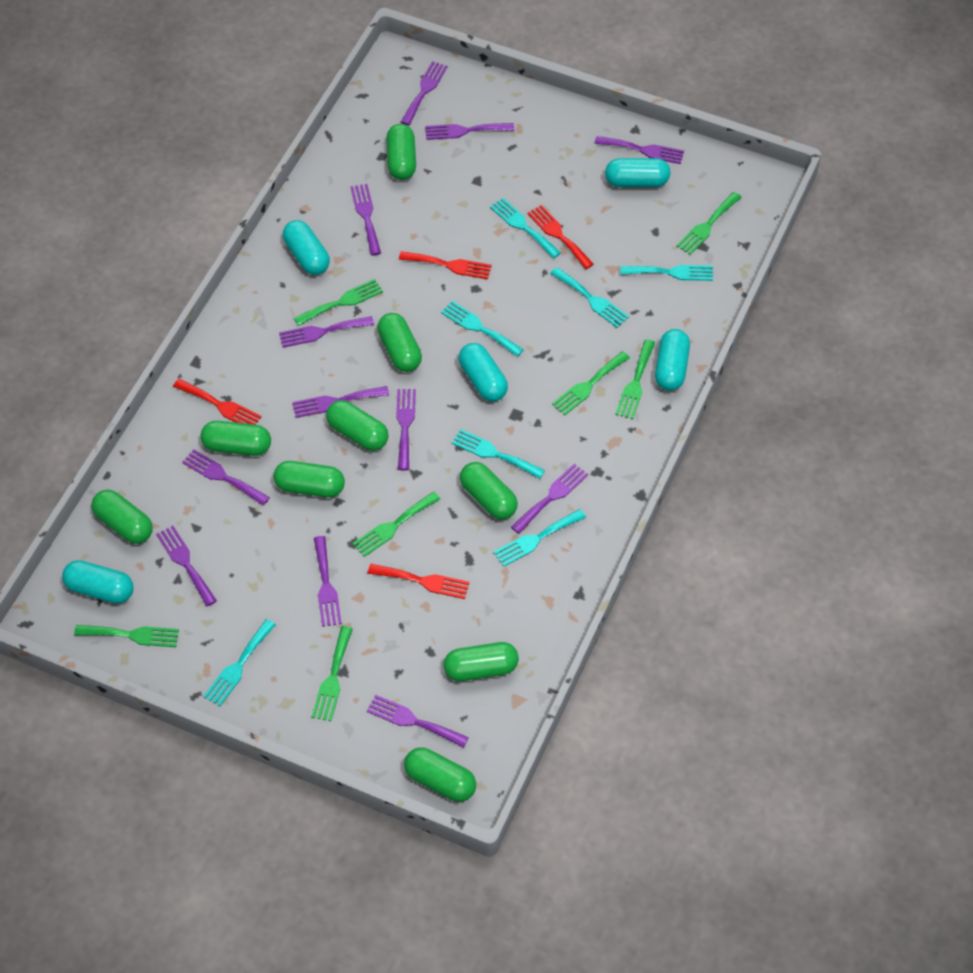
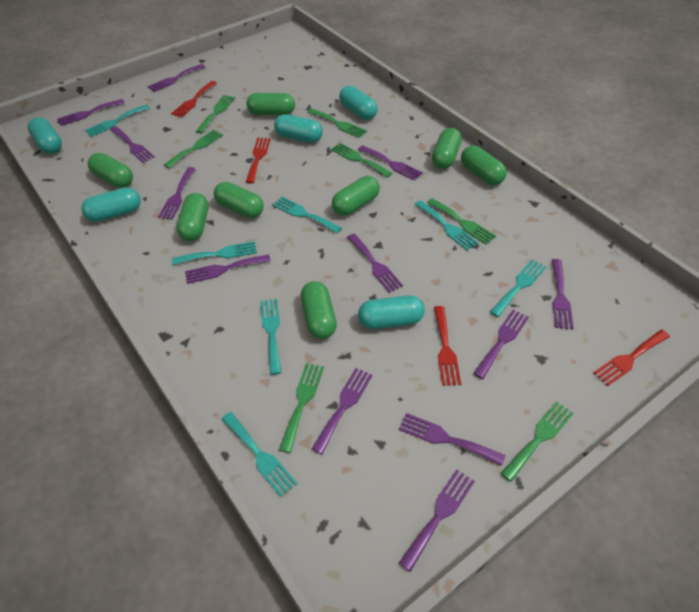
green capsule: 9 -> 8

